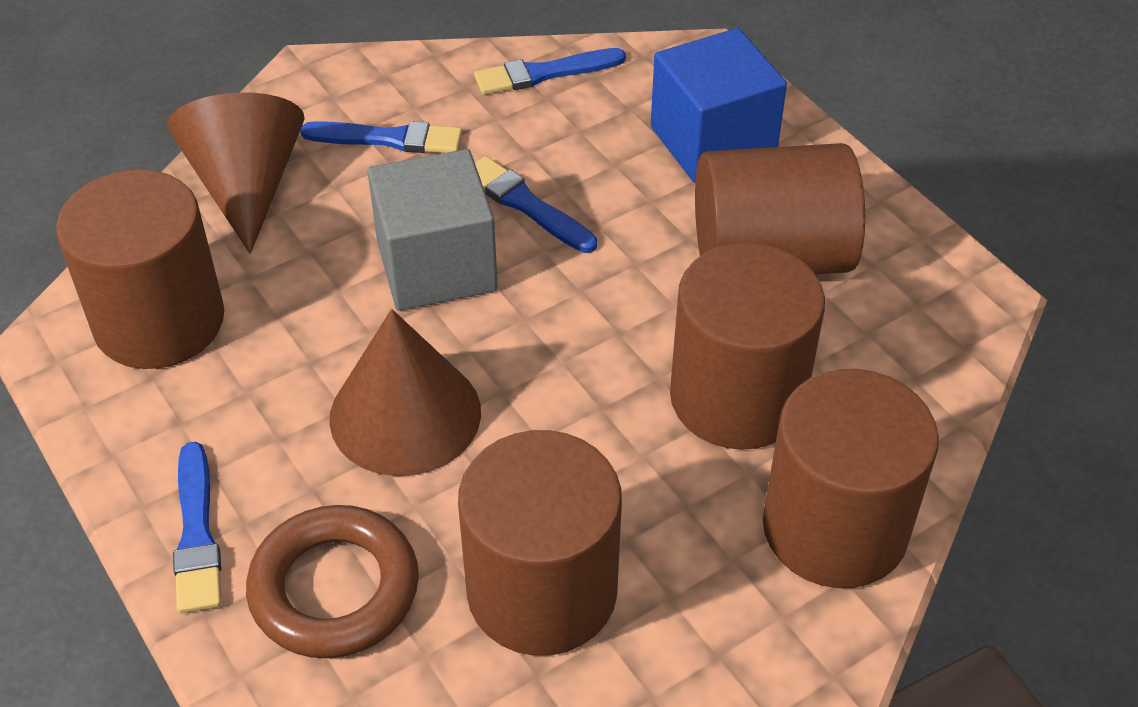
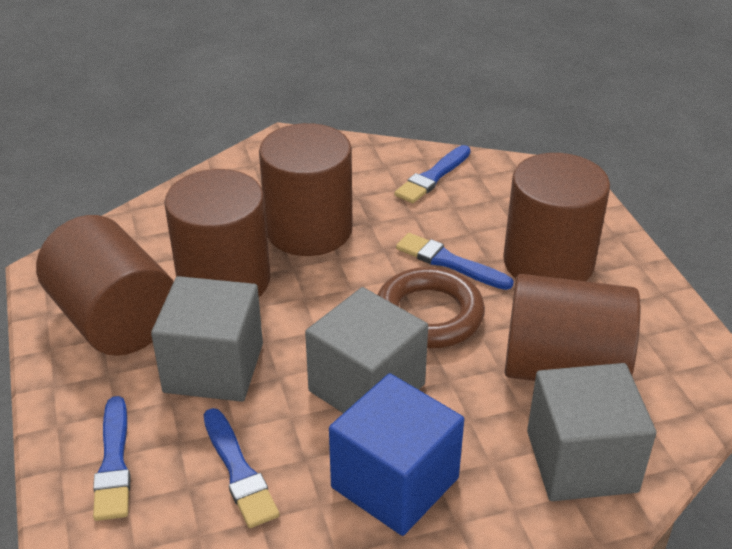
brown cone: 2 -> 0
grey cube: 1 -> 3

